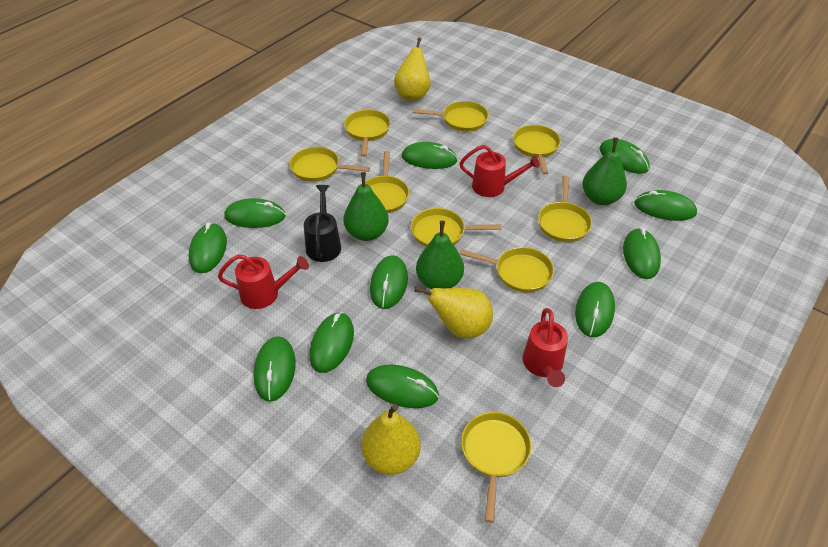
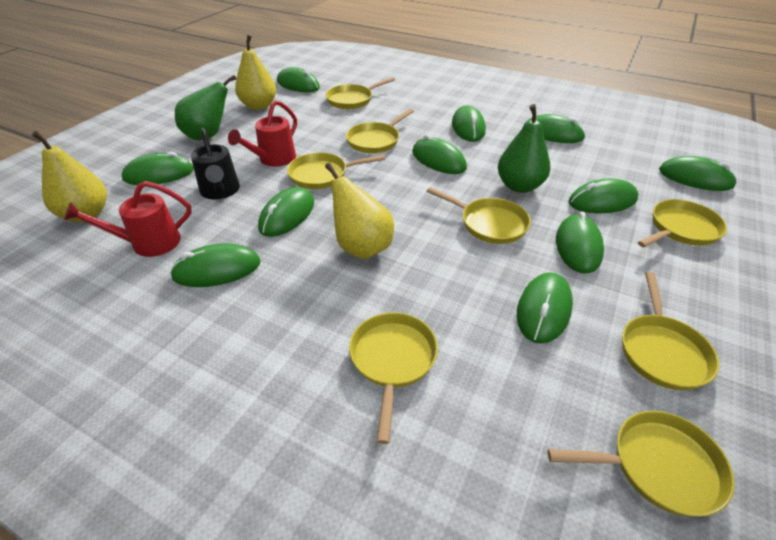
green pear: 3 -> 2
red watering can: 3 -> 2
yellow pan: 9 -> 8

